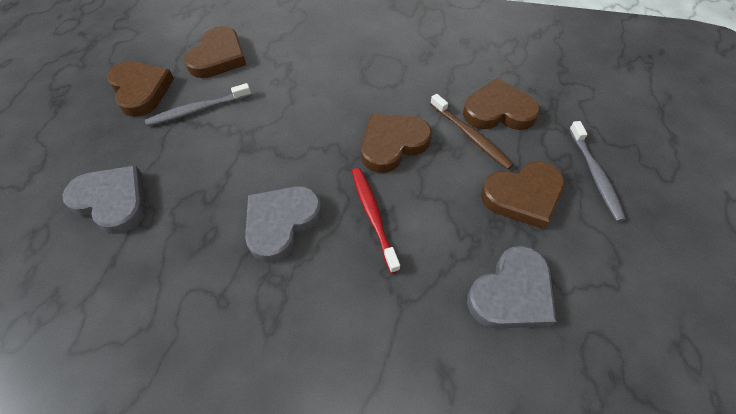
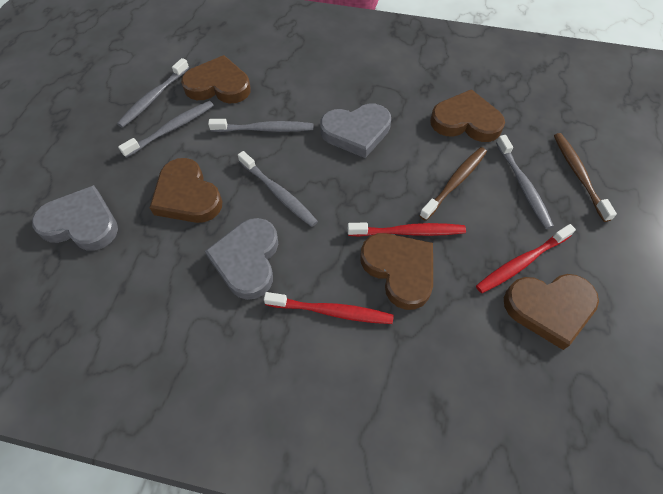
brown toothbrush: 1 -> 2
grey toothbrush: 2 -> 5
red toothbrush: 1 -> 3

